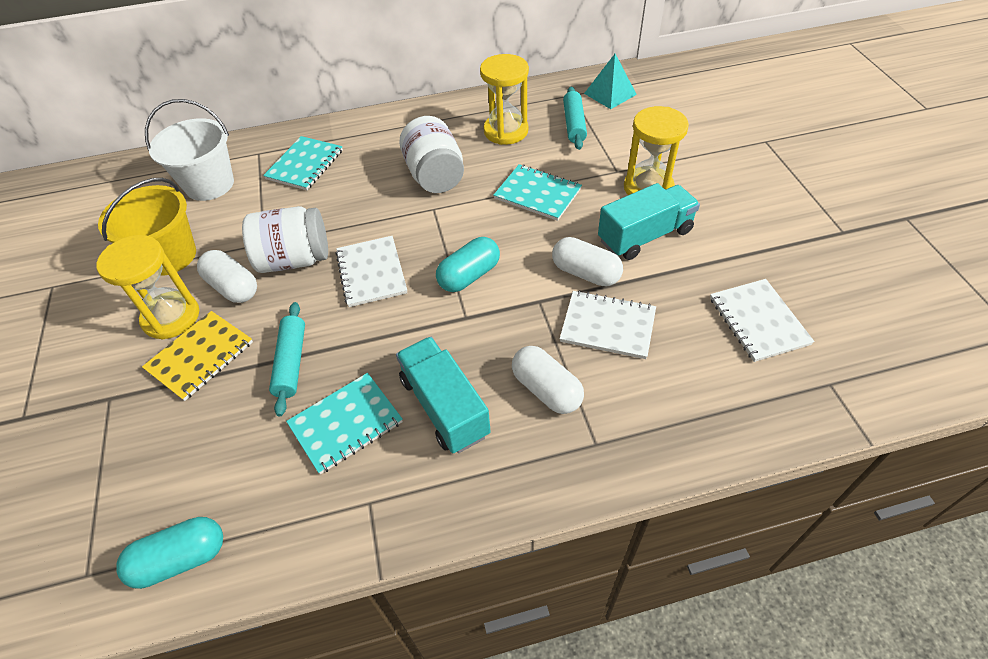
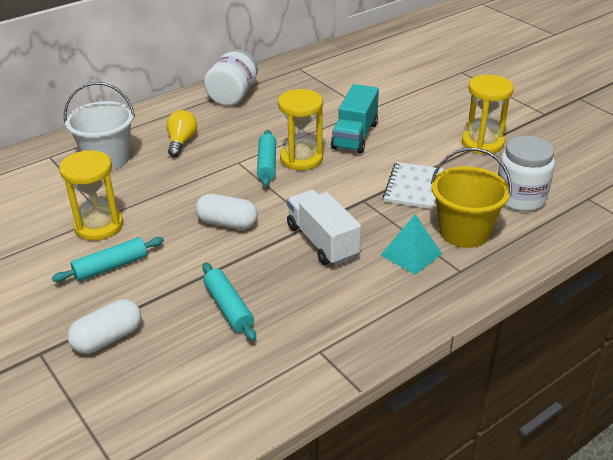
turquoise capsule: 2 -> 0
turquoise notebook: 3 -> 0
turquoise rolling pin: 2 -> 3
turquoise truck: 2 -> 1
white capsule: 3 -> 2
white notebook: 3 -> 1
white truck: 0 -> 1
yellow light bulb: 0 -> 1
yellow notebook: 1 -> 0

